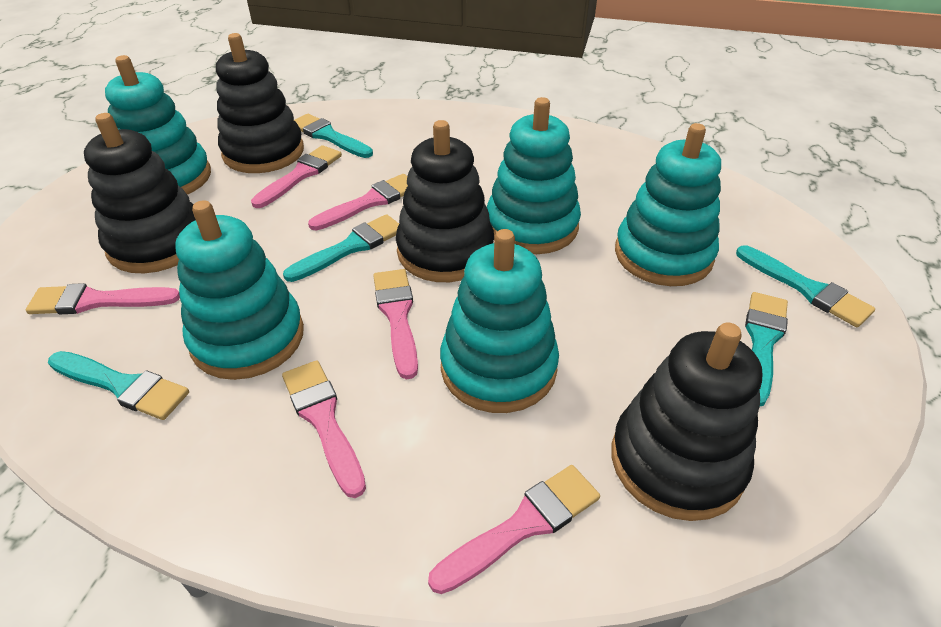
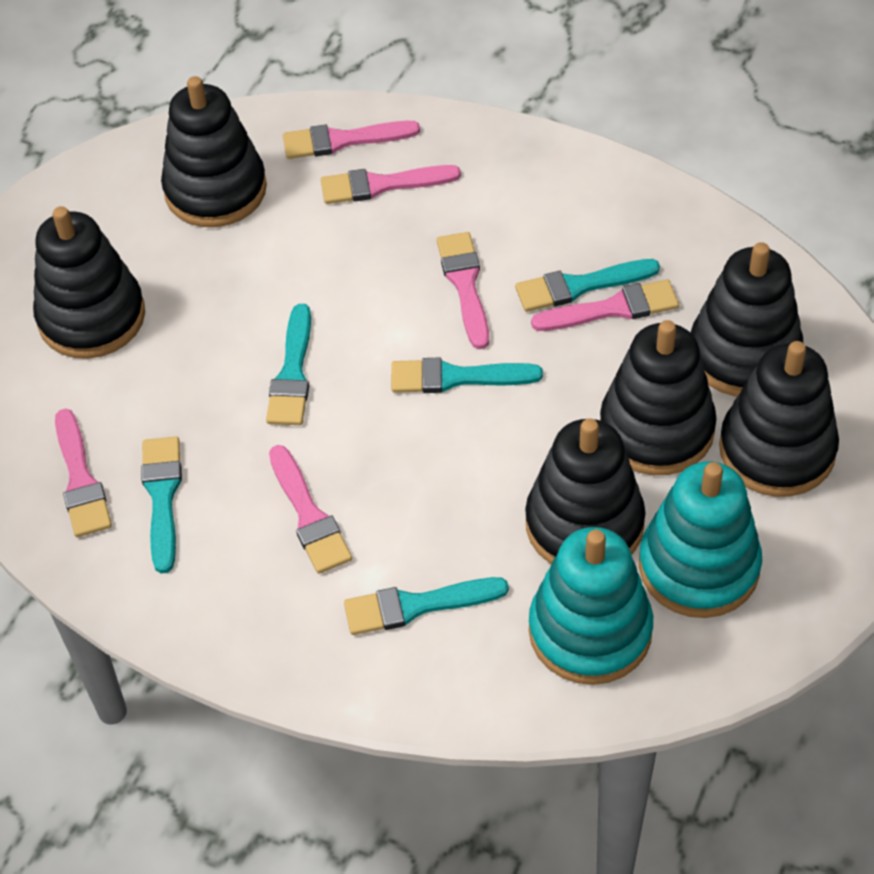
black stacking toy: 4 -> 6
turquoise stacking toy: 5 -> 2

